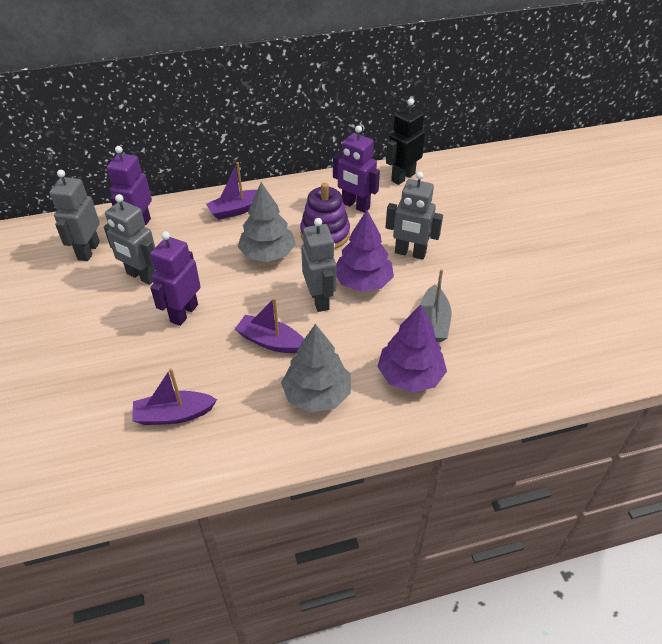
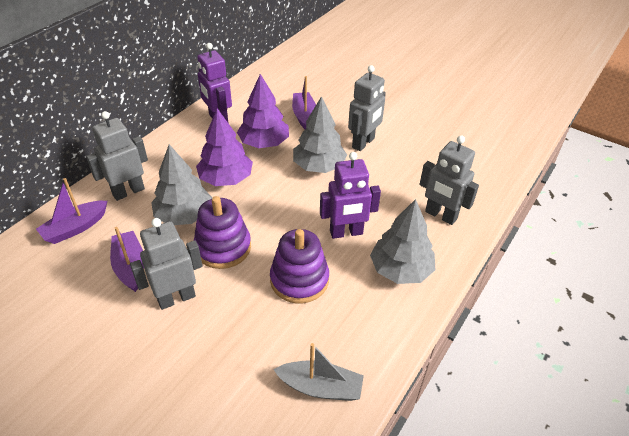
black robot: 1 -> 0
grey tree: 2 -> 3
purple robot: 3 -> 2
purple stacking toy: 1 -> 2

